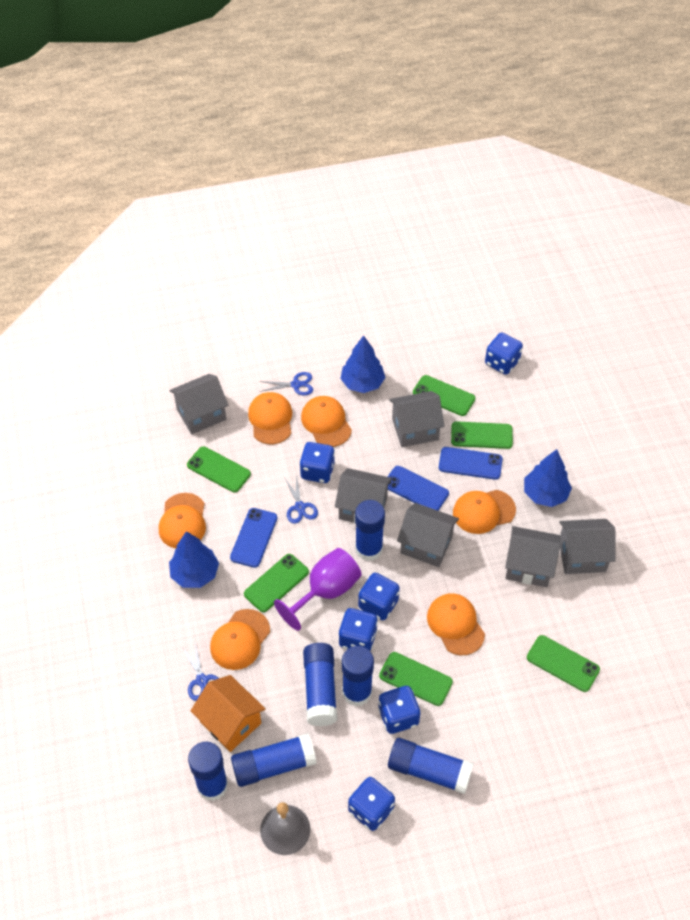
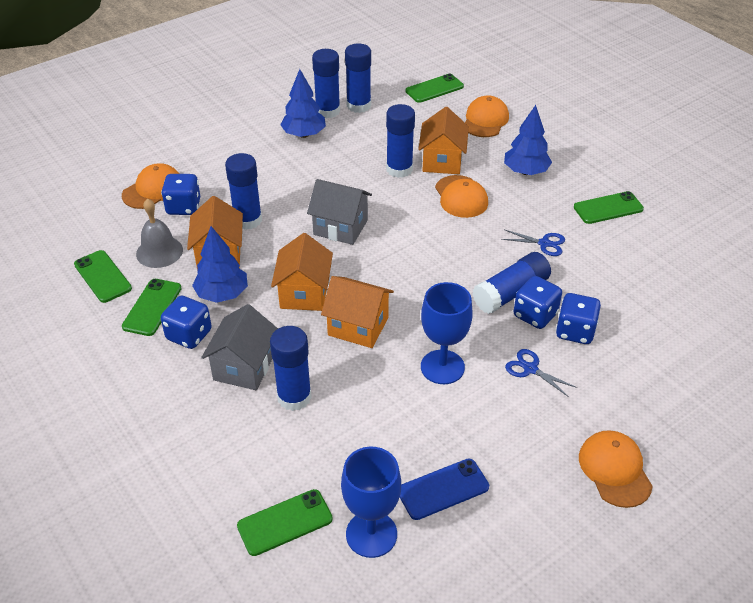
blue dice: 6 -> 4
blue goblet: 0 -> 2
blue phone: 3 -> 1
blue scissors: 3 -> 2
green phone: 6 -> 5
grey house: 6 -> 2
orange cap: 6 -> 4
orange house: 1 -> 4
purple goblet: 1 -> 0

